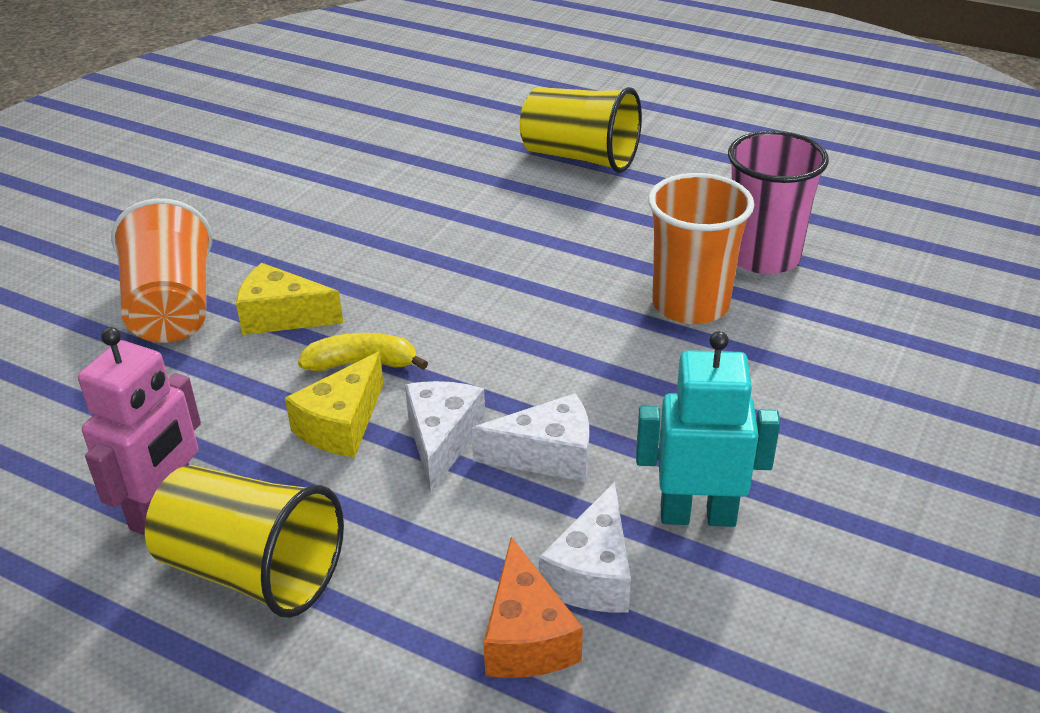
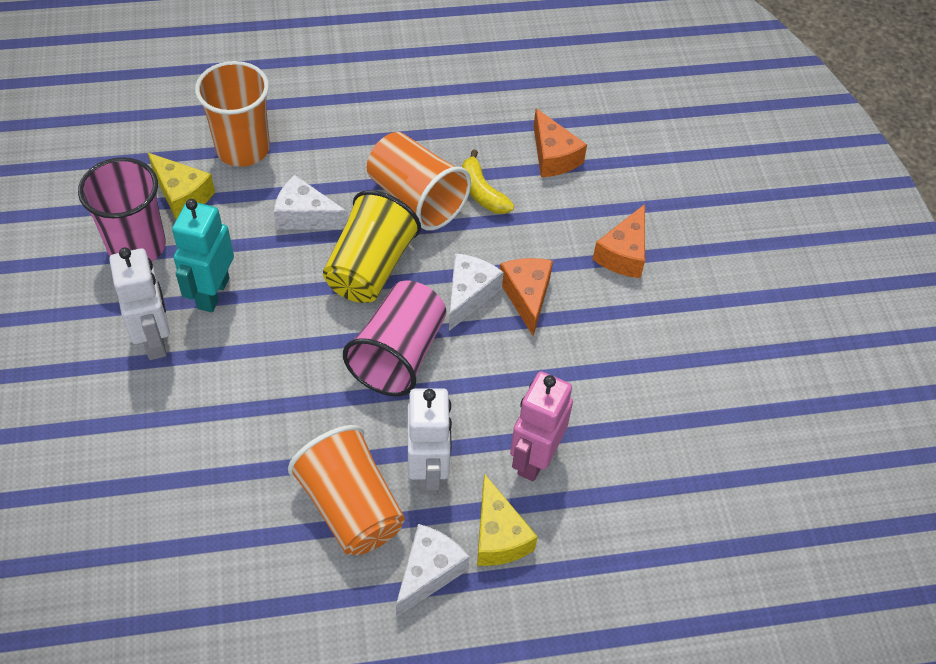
orange cheese: 1 -> 3
orange cup: 2 -> 3
pink cup: 1 -> 2
white robot: 0 -> 2
yellow cup: 2 -> 1

